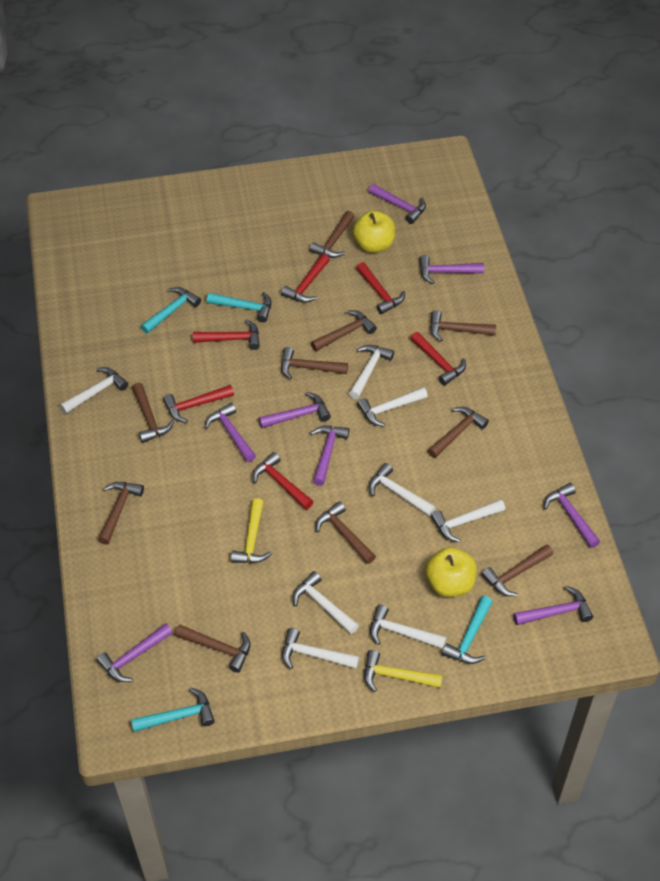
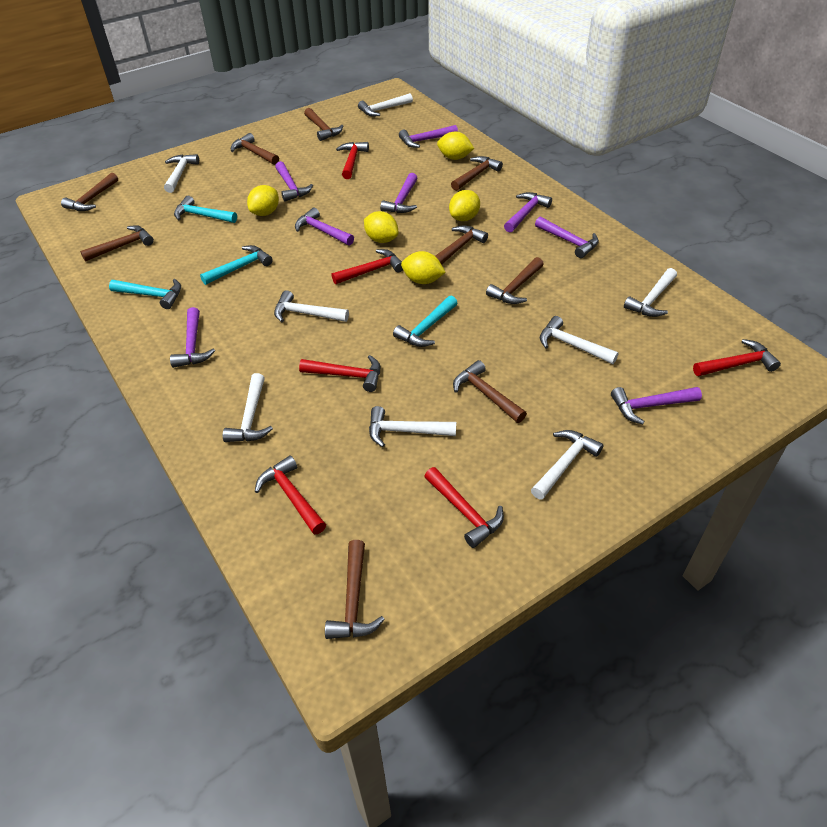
brown hammer: 10 -> 9
yellow apple: 2 -> 0
yellow hammer: 2 -> 0
yellow lemon: 0 -> 5

